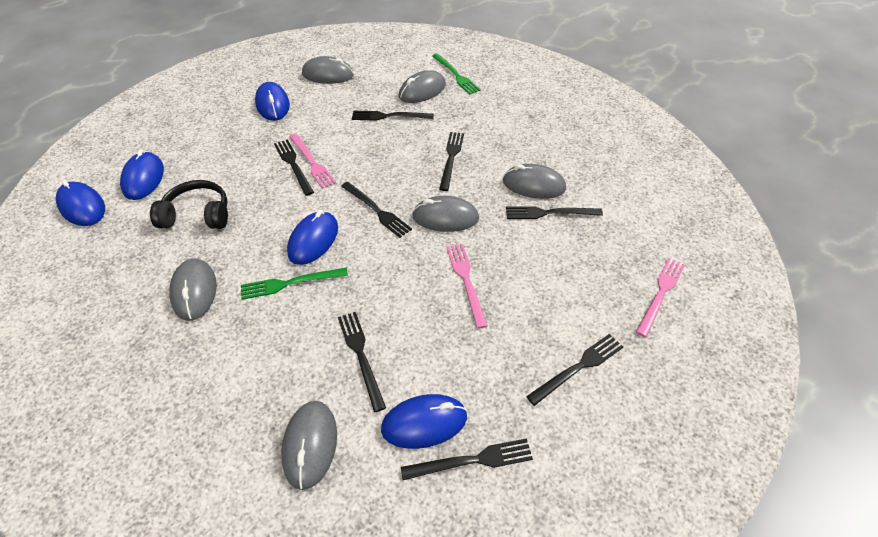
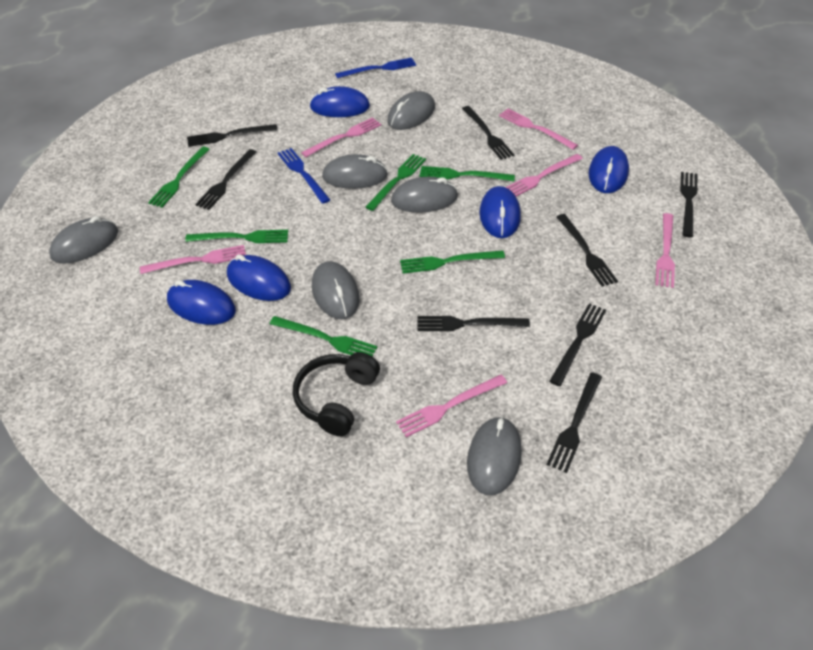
blue fork: 0 -> 2
green fork: 2 -> 6
pink fork: 3 -> 6

